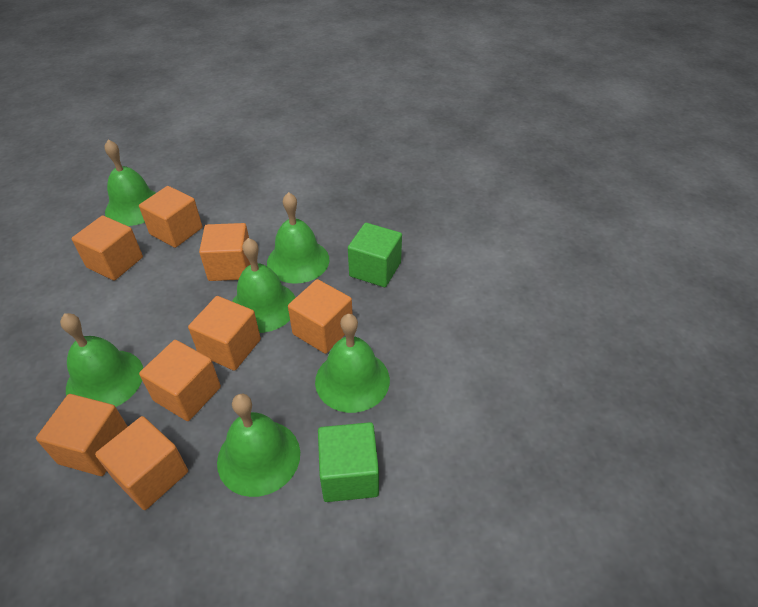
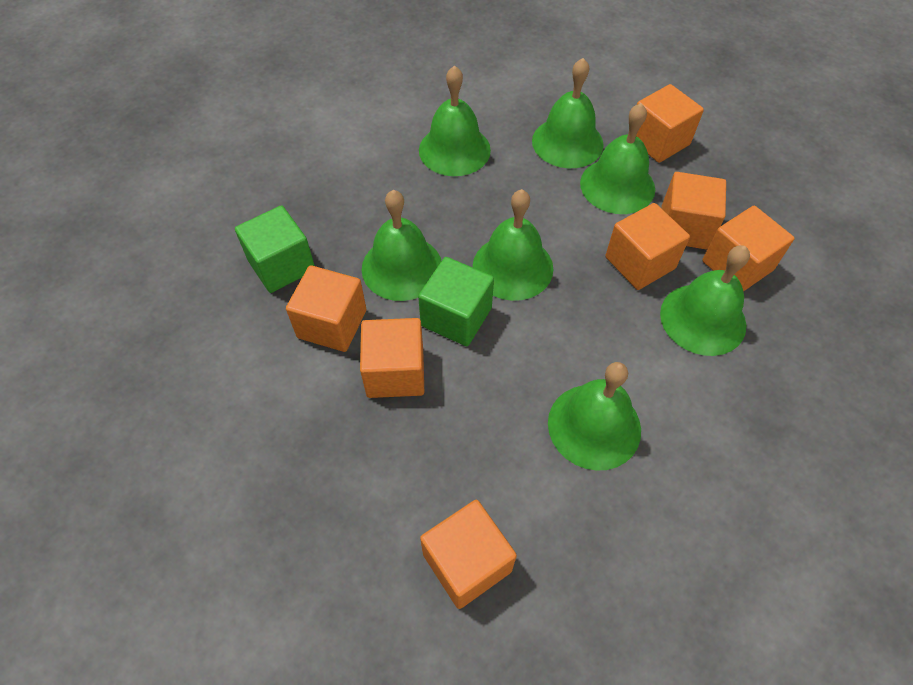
green bell: 6 -> 7
orange cube: 8 -> 7

